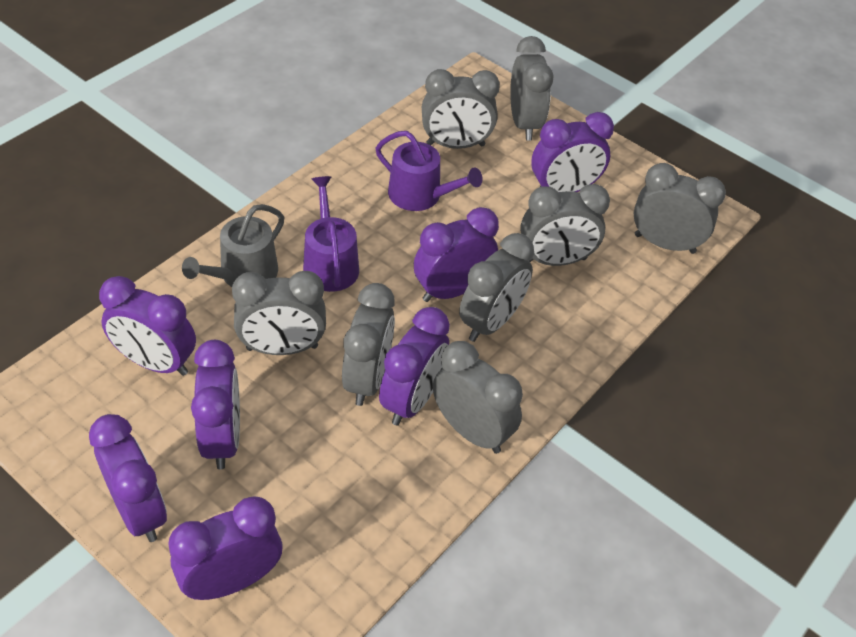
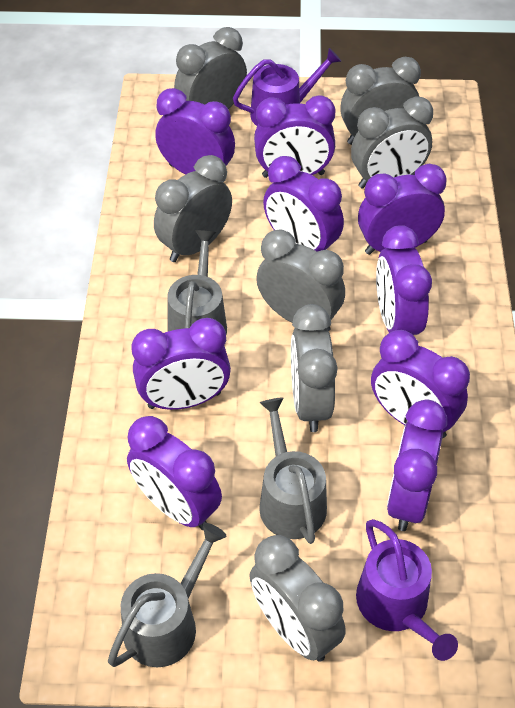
grey clock: 8 -> 7
grey watering can: 1 -> 3
purple clock: 7 -> 9

